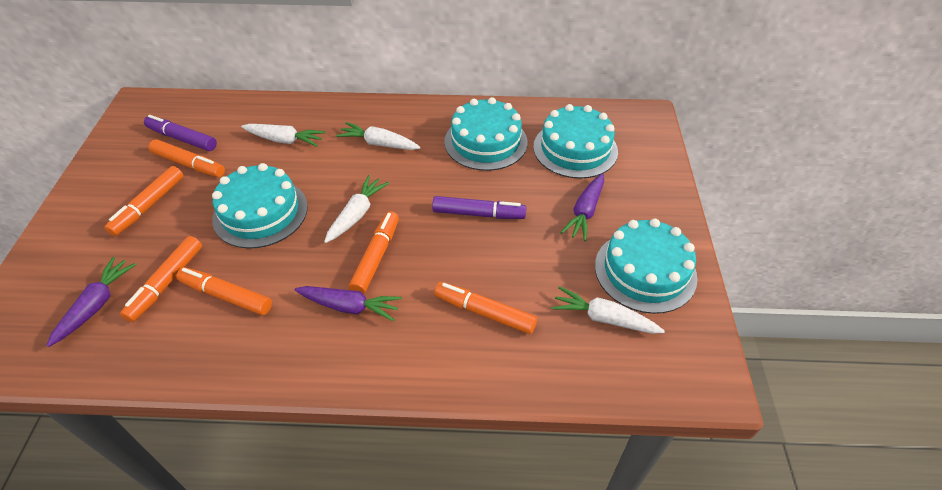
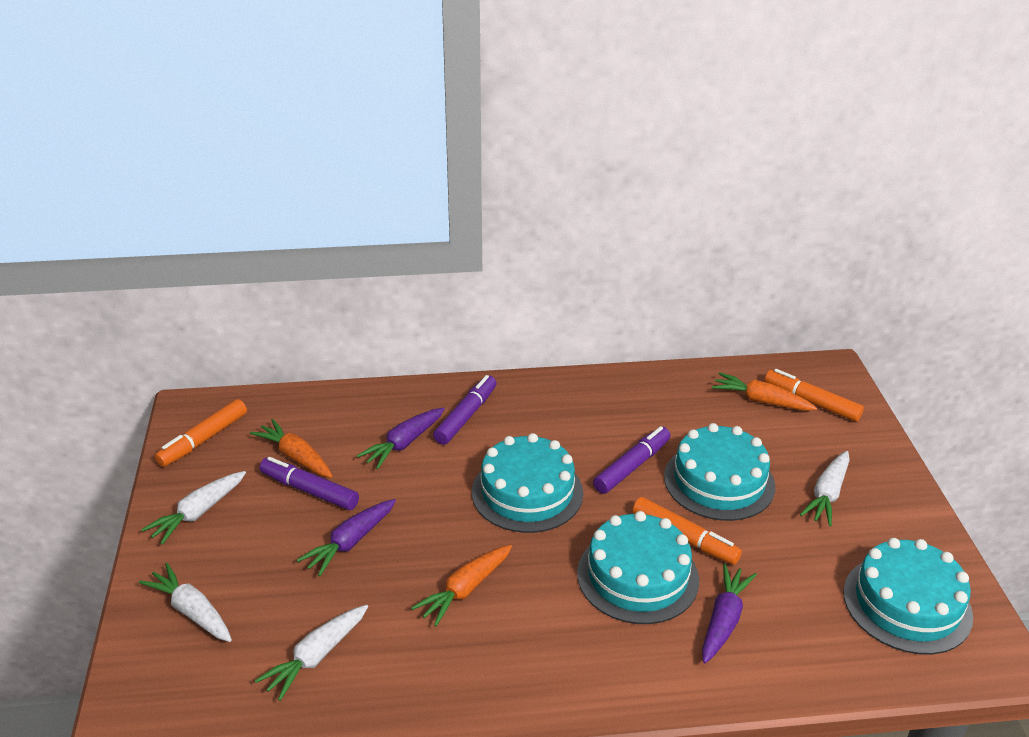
orange carrot: 0 -> 3
orange marker: 6 -> 3
purple marker: 2 -> 3

